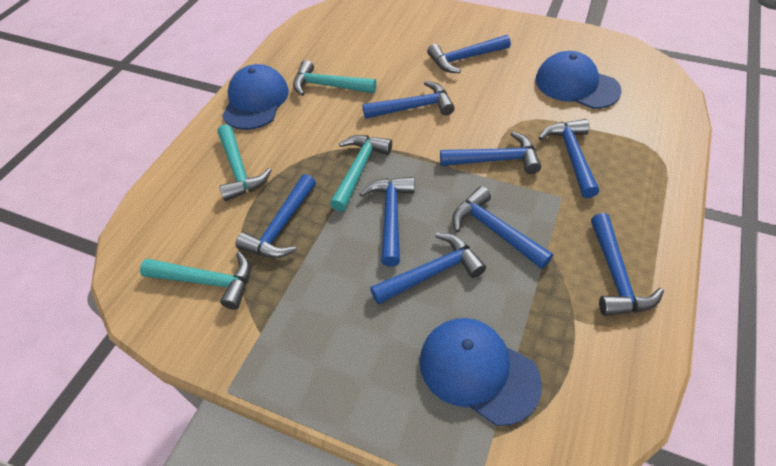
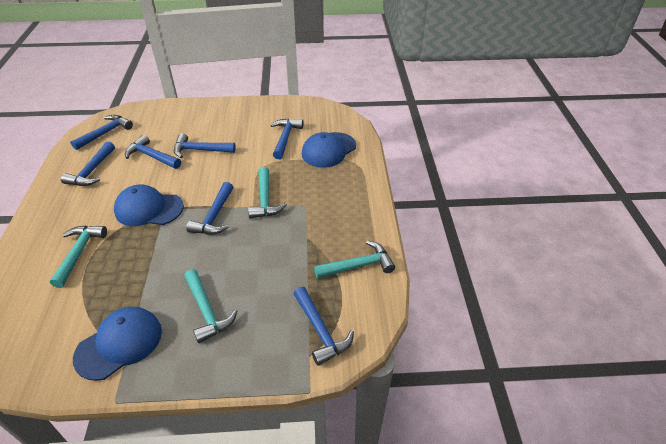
blue hammer: 9 -> 7

